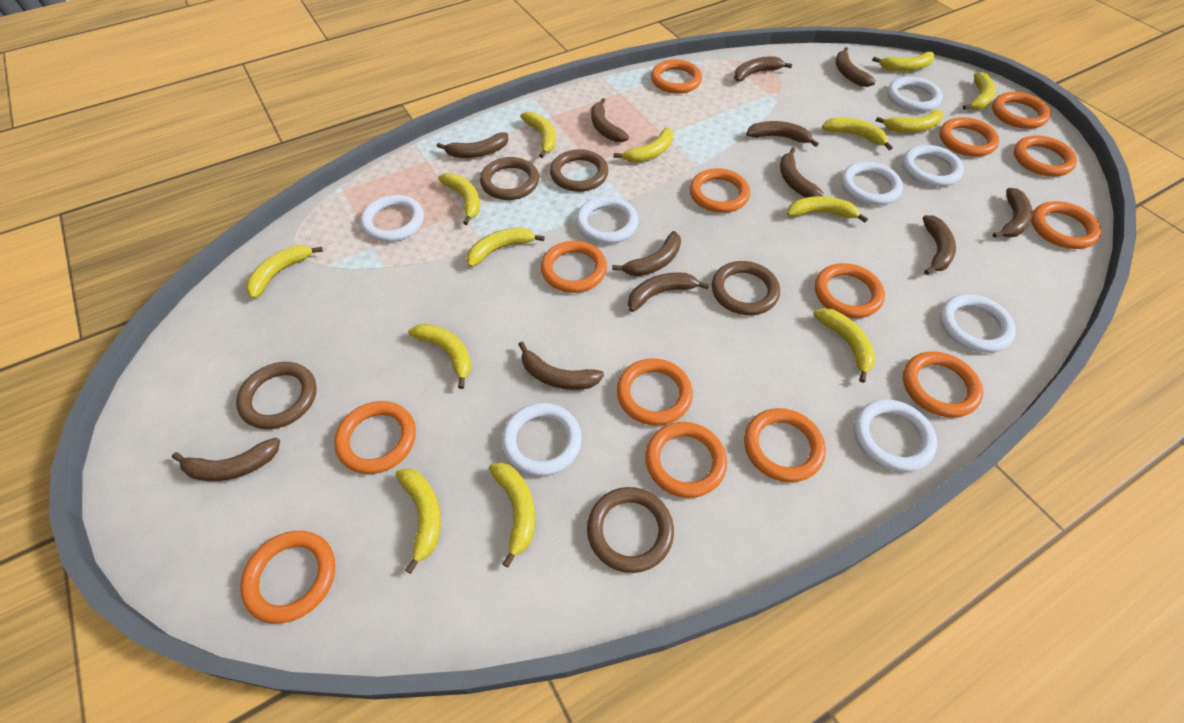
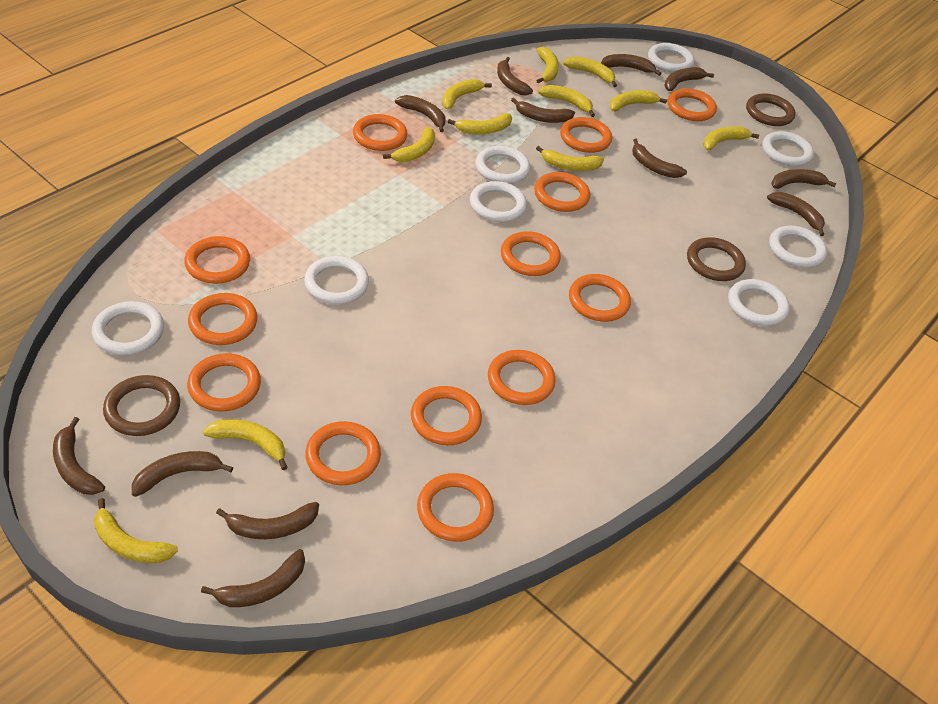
brown ring: 5 -> 3
orange ring: 14 -> 13
yellow banana: 14 -> 11

